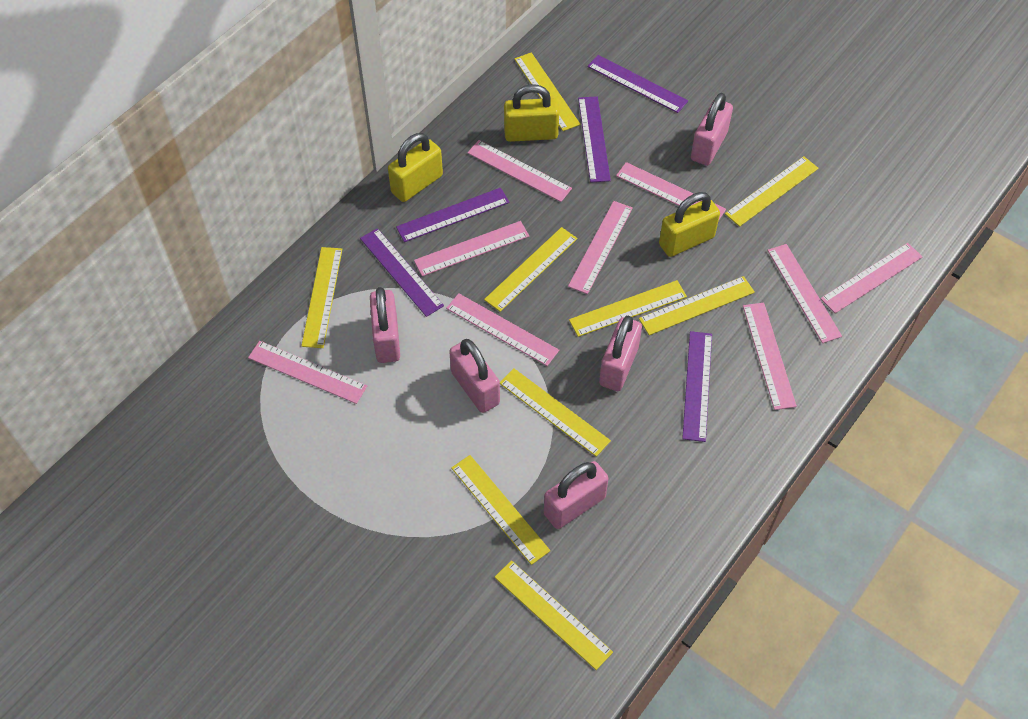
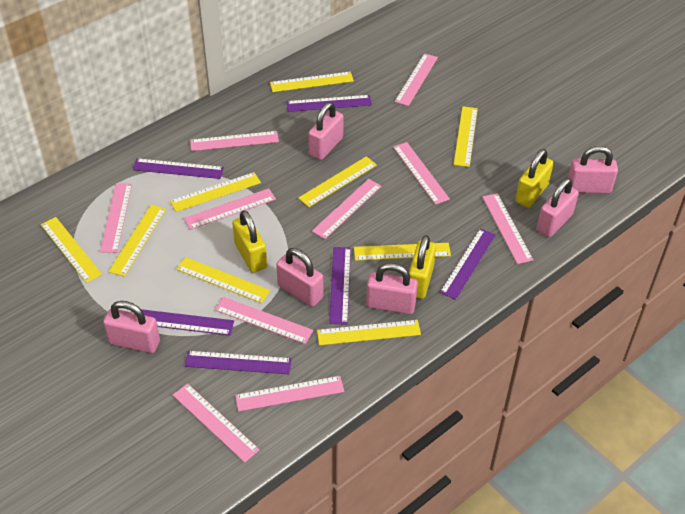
pink padlock: 5 -> 6
pink ruler: 9 -> 10
purple ruler: 5 -> 6

